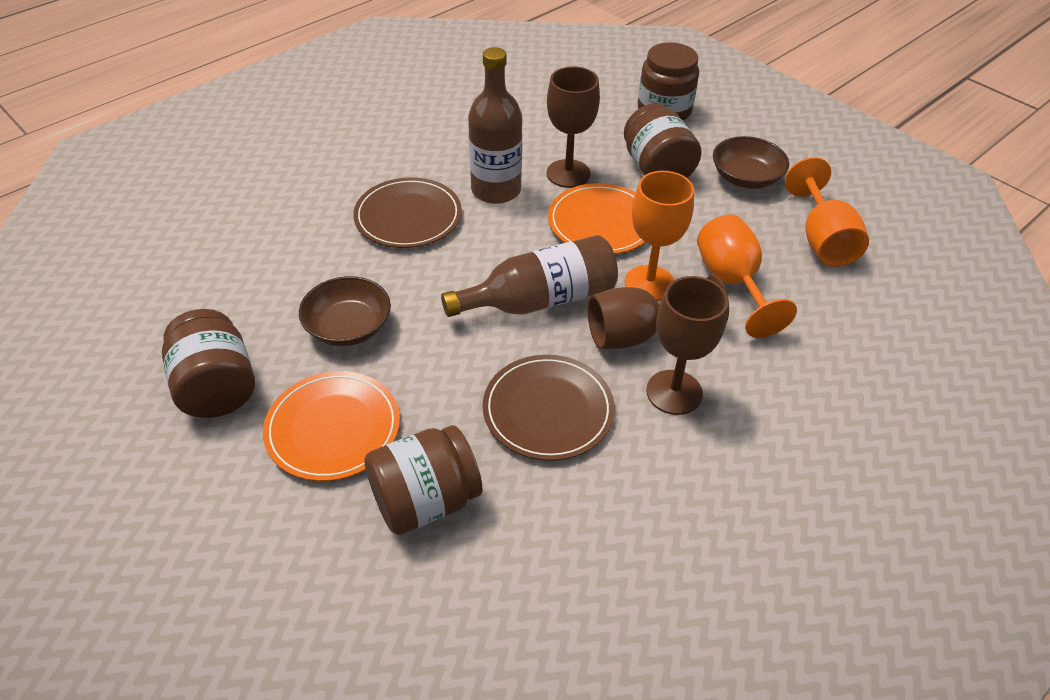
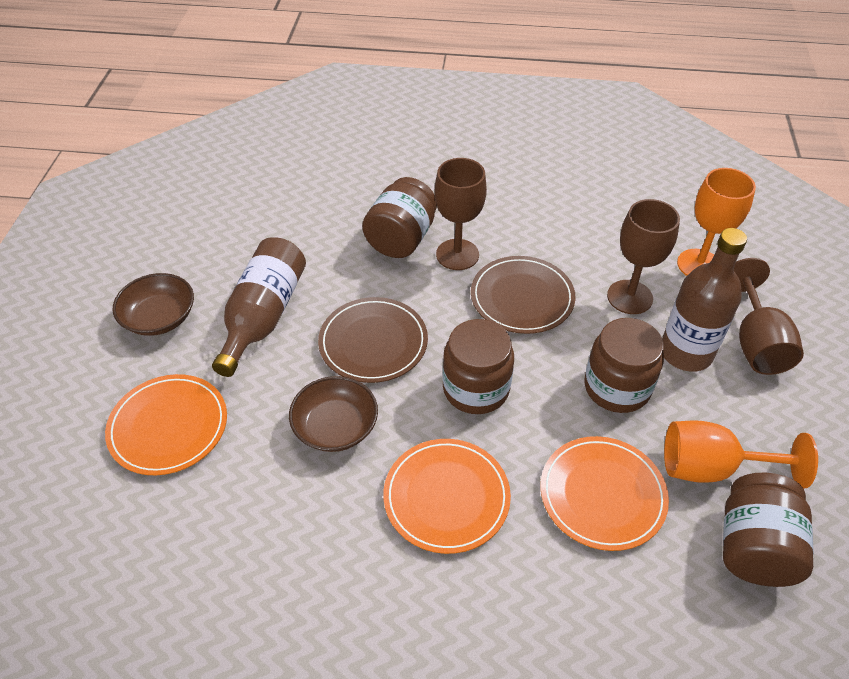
orange goblet: 3 -> 2
orange plate: 2 -> 3

